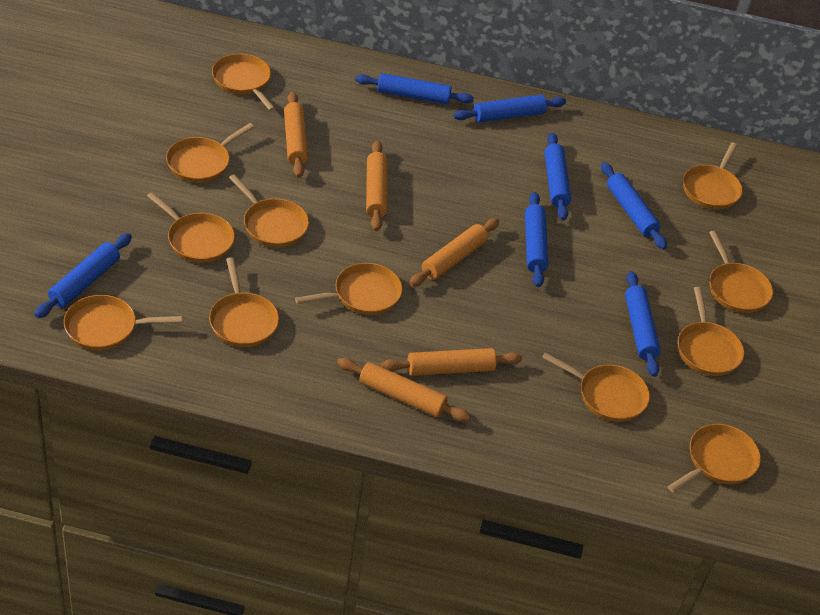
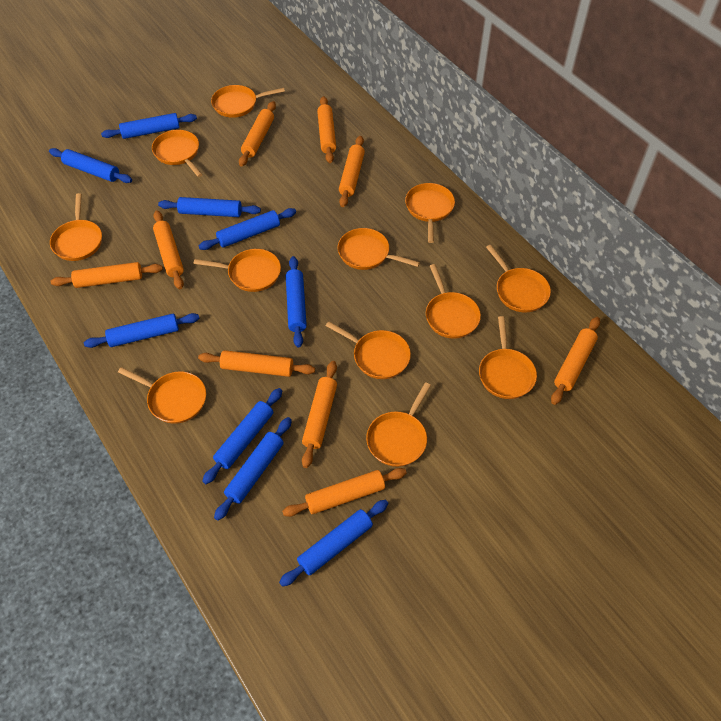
blue rolling pin: 7 -> 9
orange rolling pin: 5 -> 9

